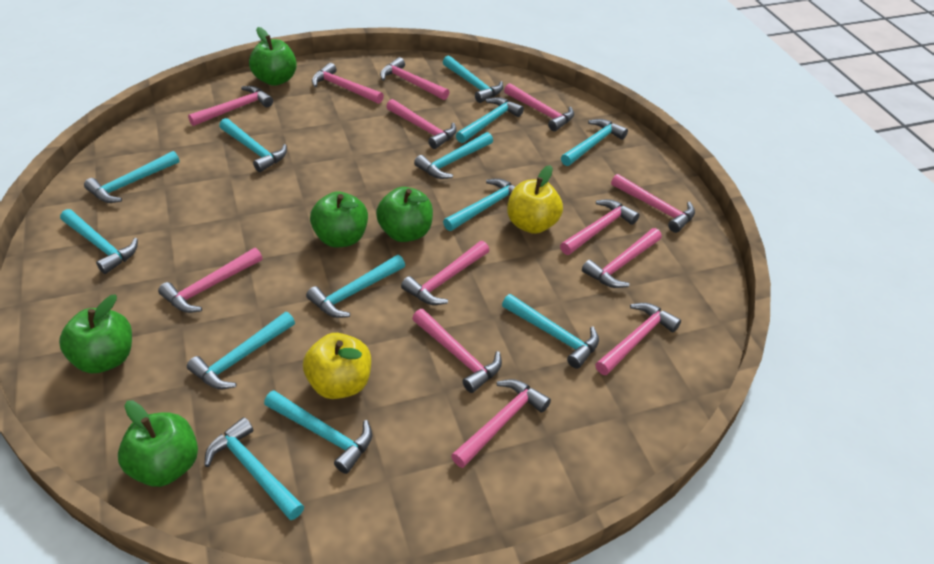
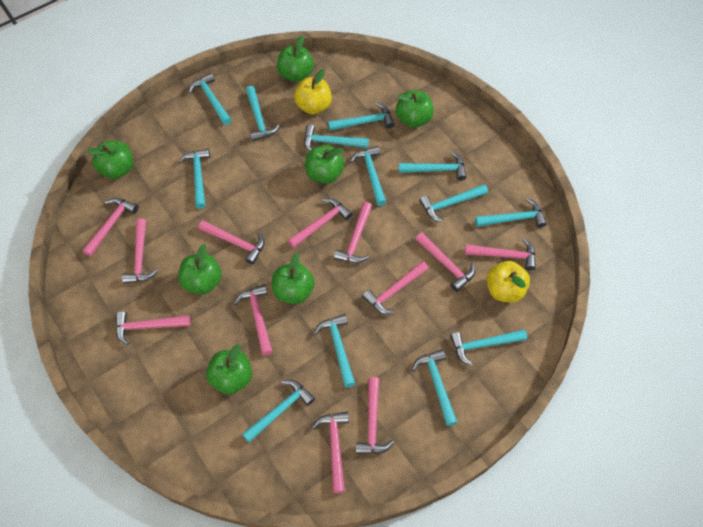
green apple: 5 -> 7
pink hammer: 13 -> 12

